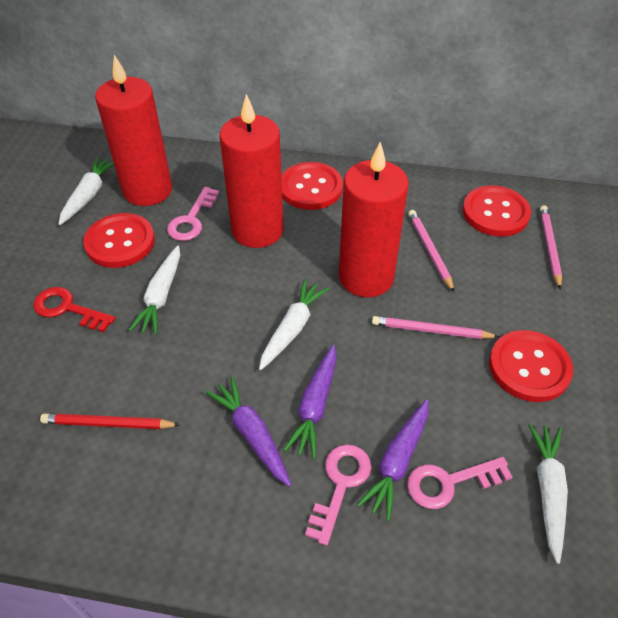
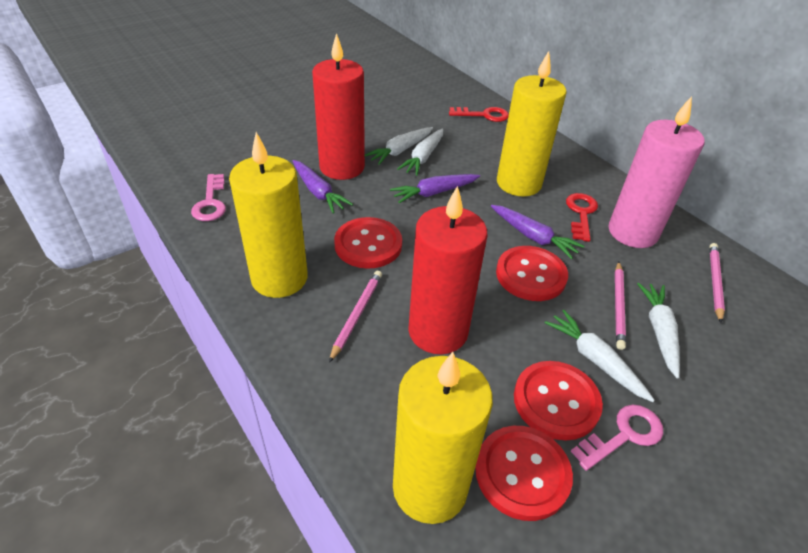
pink candle: 0 -> 1
pink key: 3 -> 2
red candle: 3 -> 2
red key: 1 -> 2
red pencil: 1 -> 0
yellow candle: 0 -> 3

